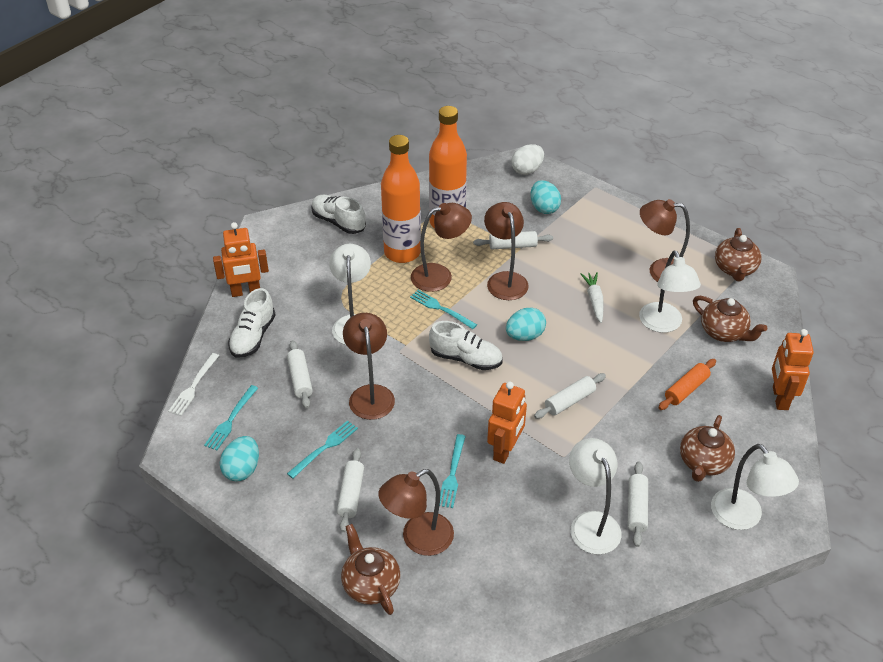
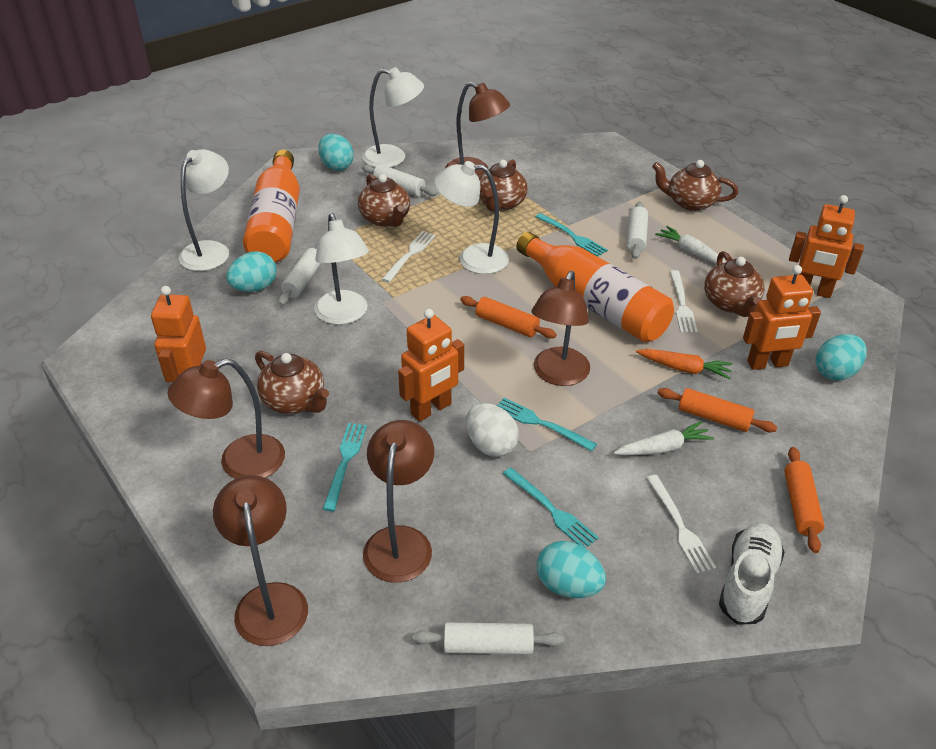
brown teapot: 4 -> 5
orange carrot: 0 -> 1
orange robot: 3 -> 4
orange rolling pin: 1 -> 3
turquoise egg: 3 -> 4
white carrot: 1 -> 2
white fork: 1 -> 3
white rolling pin: 5 -> 4
white shoe: 3 -> 1

